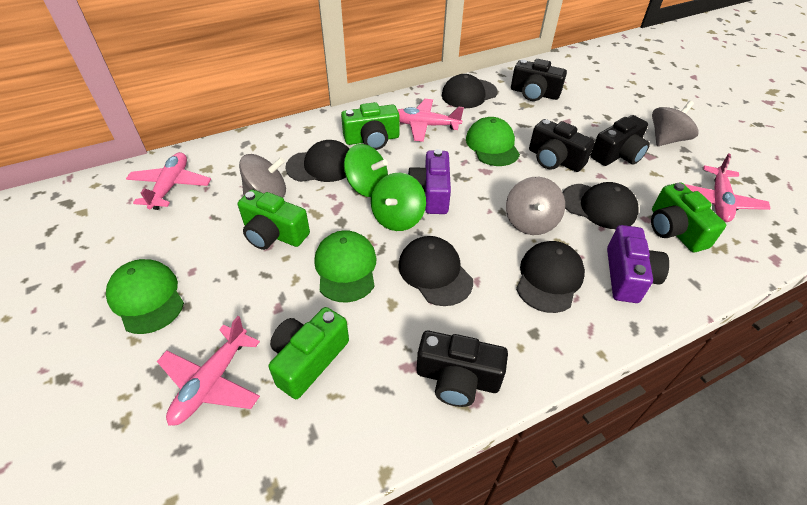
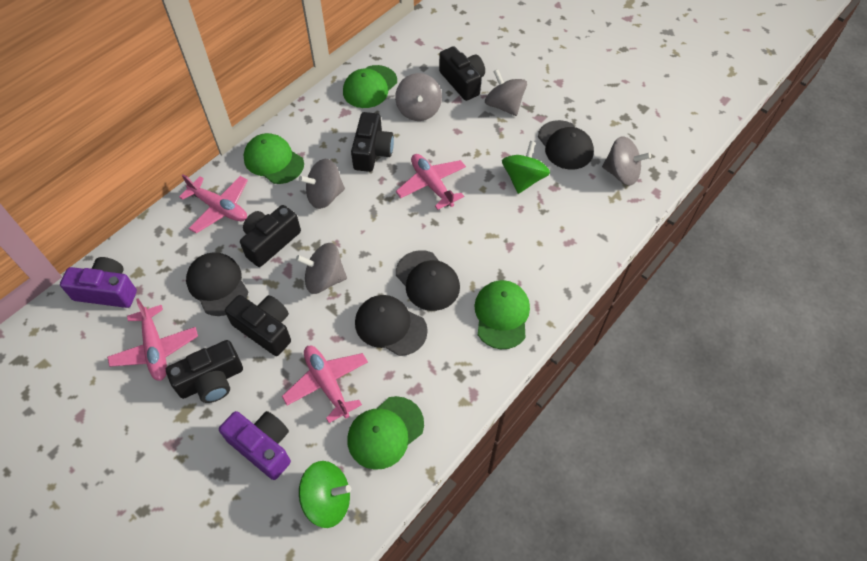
black camera: 4 -> 5
black cap: 5 -> 4
green camera: 4 -> 0
green cap: 3 -> 4
grey spinning top: 3 -> 5

